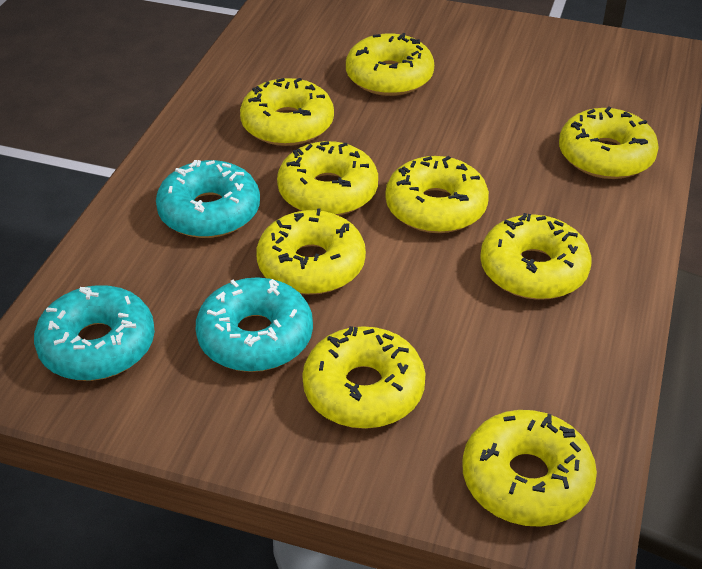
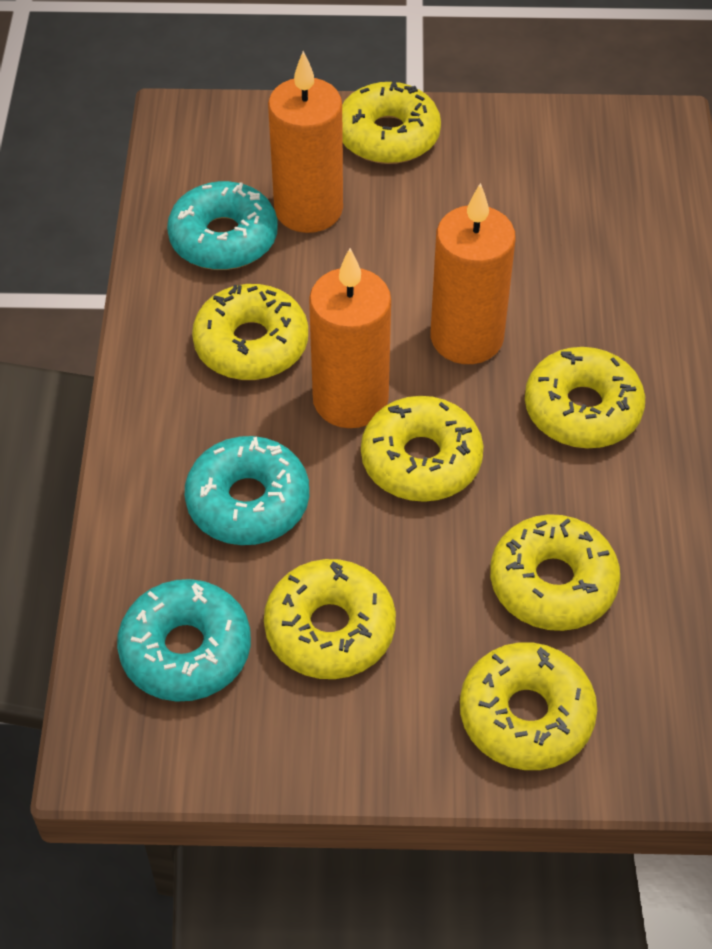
orange candle: 0 -> 3
yellow donut: 9 -> 7

